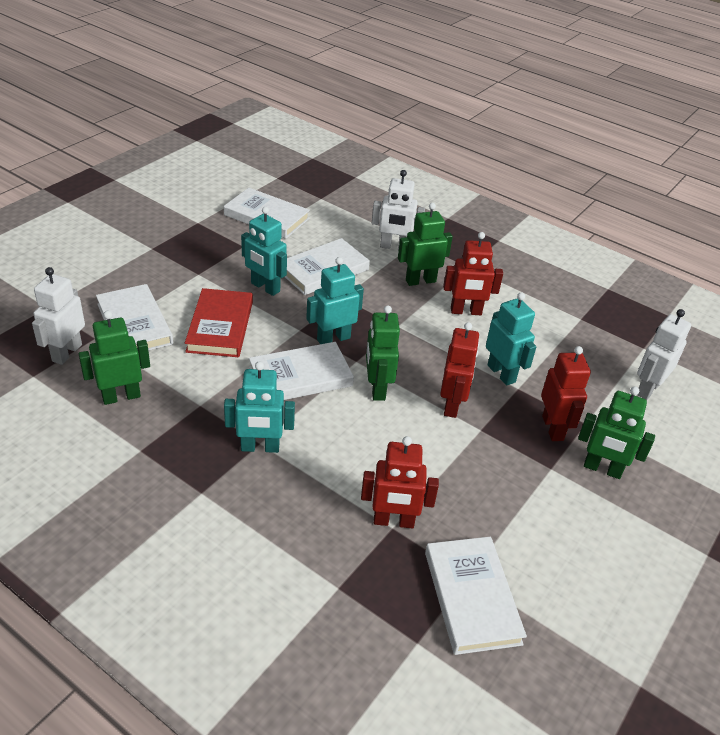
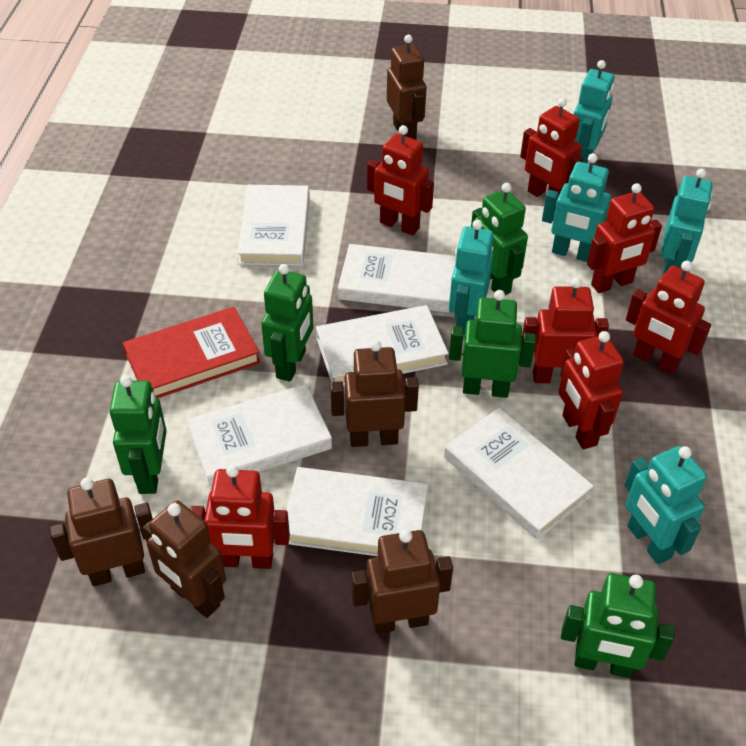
brown robot: 0 -> 5
green robot: 4 -> 5
red robot: 4 -> 7
turquoise robot: 4 -> 5
white book: 5 -> 6
white robot: 3 -> 0

